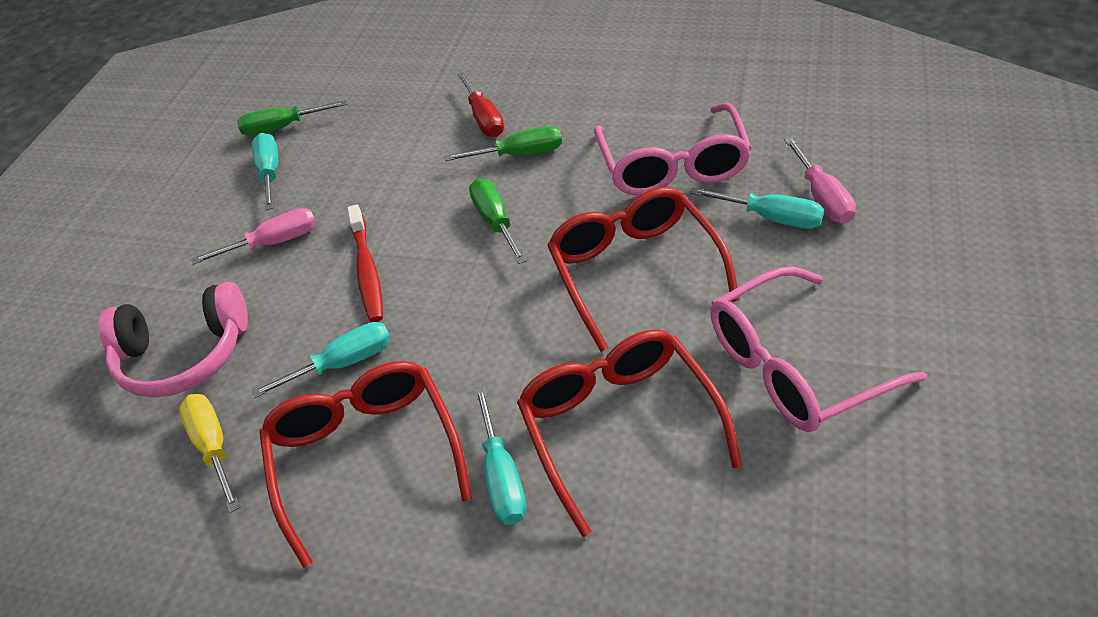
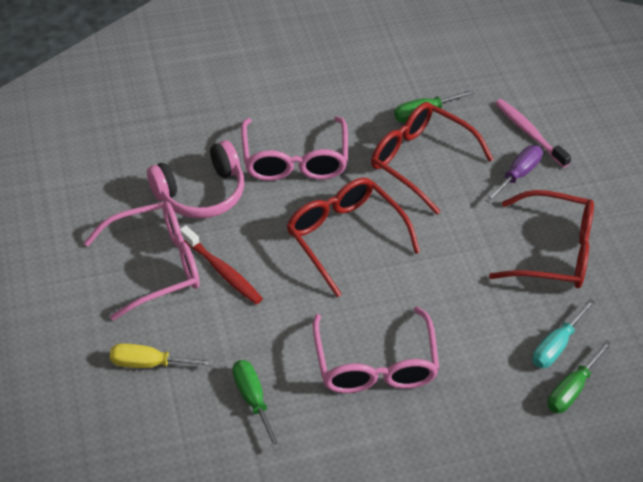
pink glasses: 2 -> 3
pink screwdriver: 2 -> 0
pink toothbrush: 0 -> 1
purple screwdriver: 0 -> 1
red screwdriver: 1 -> 0
turquoise screwdriver: 4 -> 1

